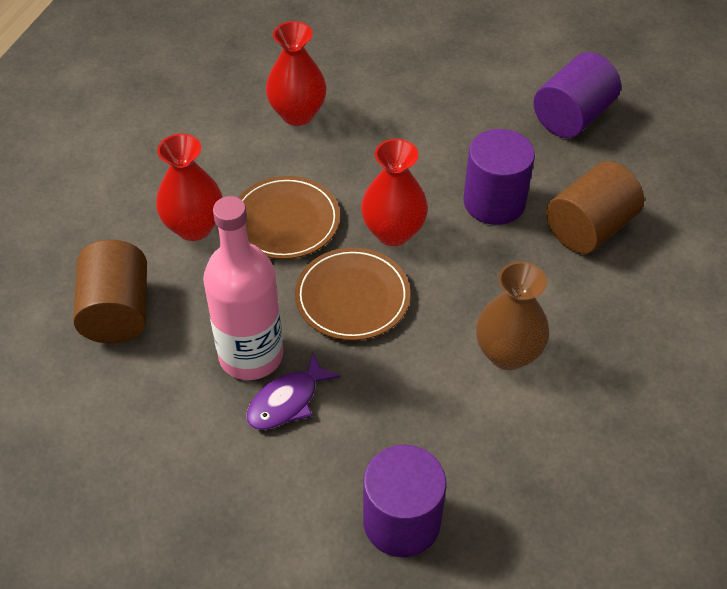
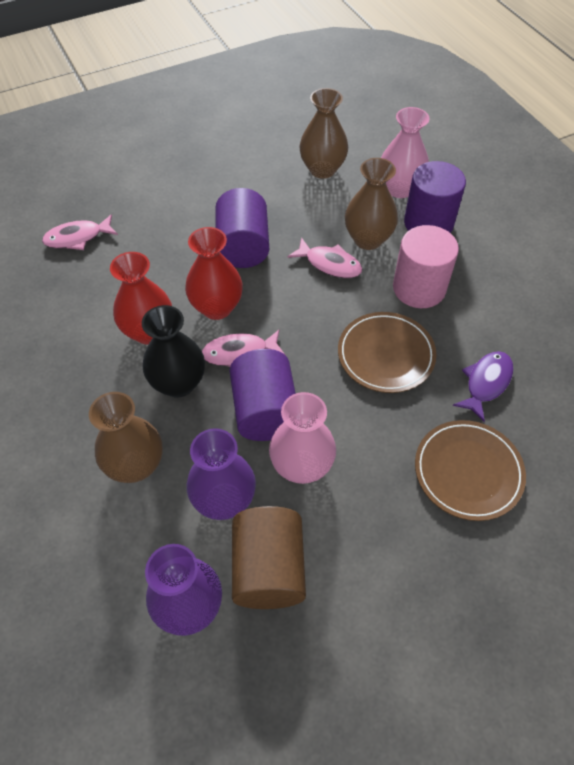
black vase: 0 -> 1
brown cylinder: 2 -> 1
brown vase: 1 -> 3
pink bottle: 1 -> 0
pink cylinder: 0 -> 1
pink fish: 0 -> 3
pink vase: 0 -> 2
purple vase: 0 -> 2
red vase: 3 -> 2

